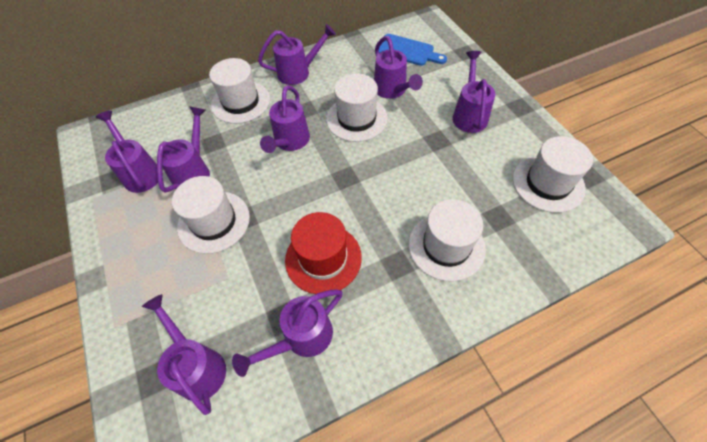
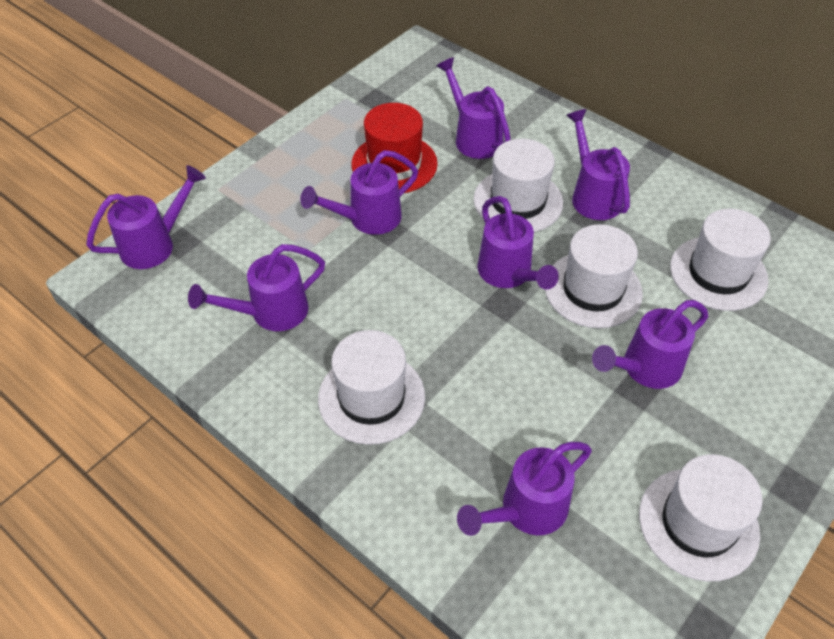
blue cutting board: 1 -> 0

